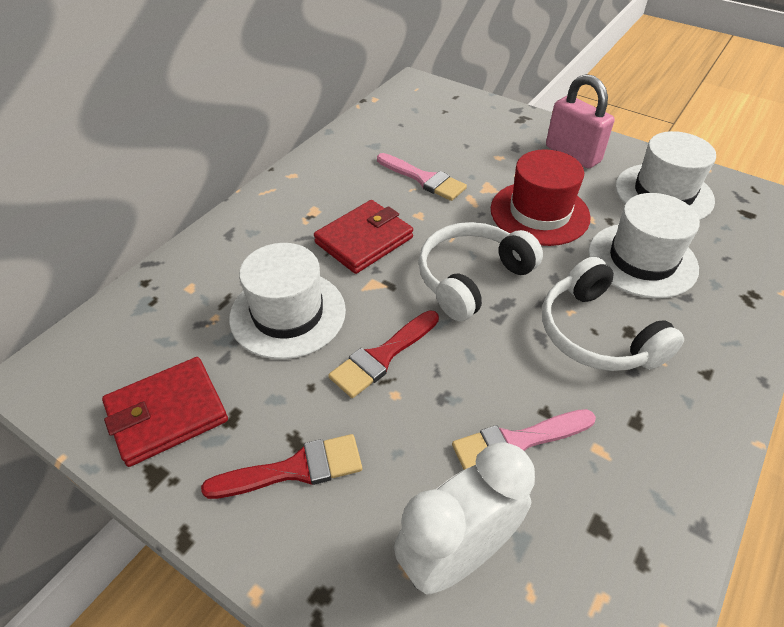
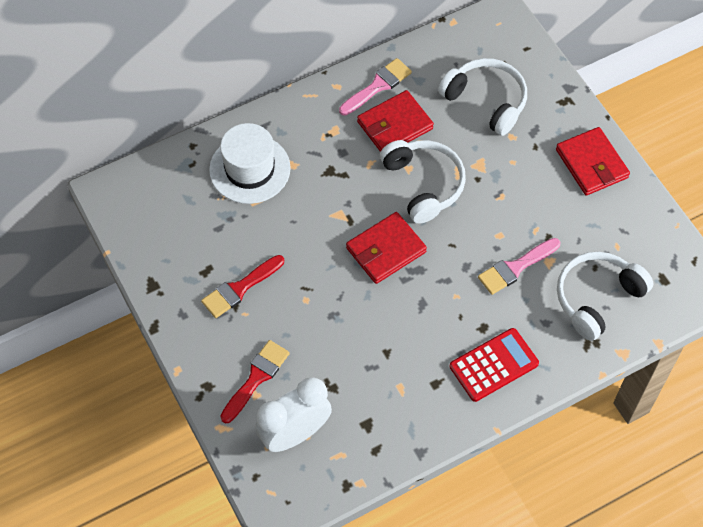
pink padlock: 1 -> 0
red calculator: 0 -> 1
red hat: 1 -> 0
red wallet: 2 -> 3
white hat: 3 -> 1
white headphones: 2 -> 3

